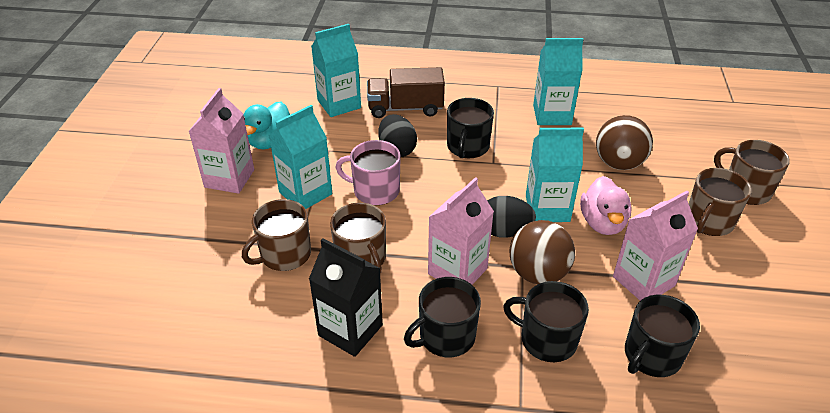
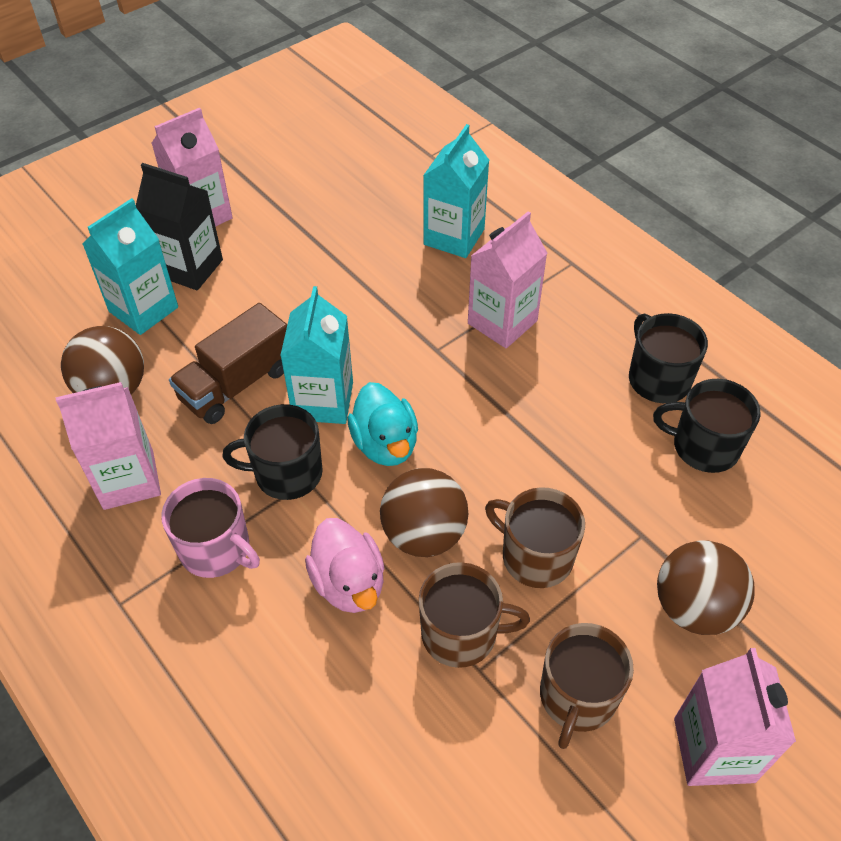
black egg: 2 -> 0
black mug: 4 -> 3
brown ball: 2 -> 3
brown mug: 4 -> 3
pink carton: 3 -> 4
turquoise carton: 4 -> 3

